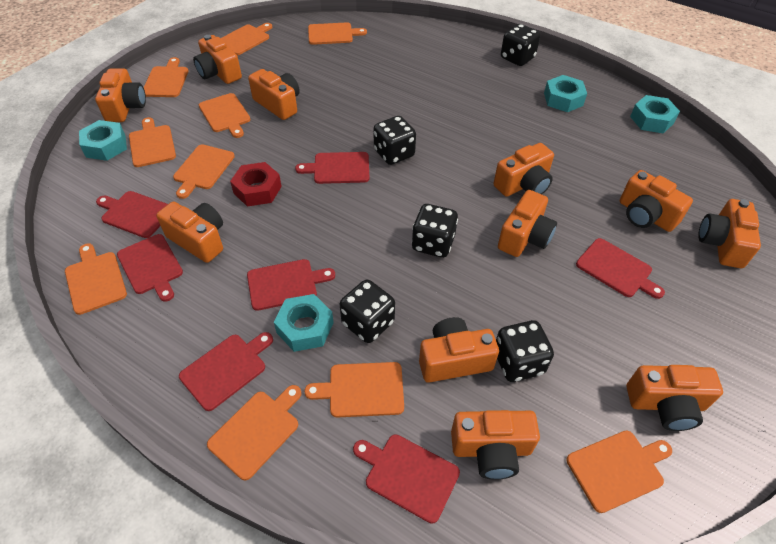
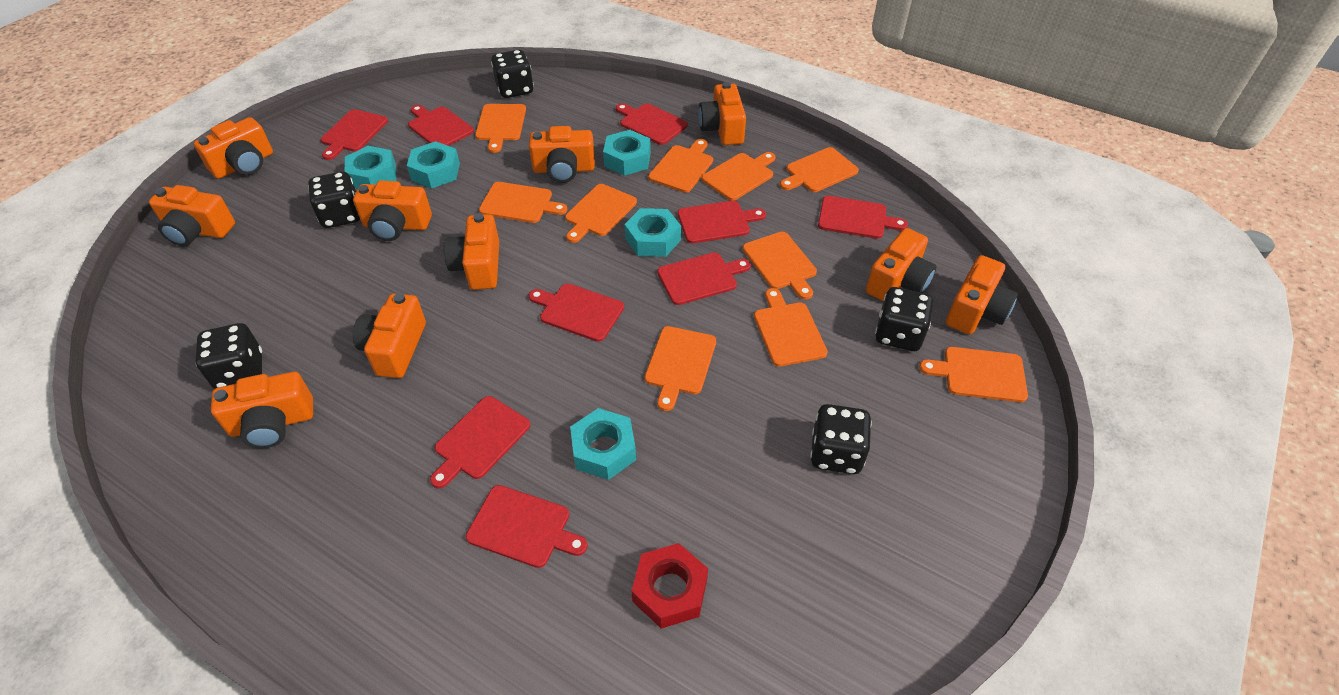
orange camera: 11 -> 10
red cutting board: 7 -> 9
turquoise nut: 4 -> 5

